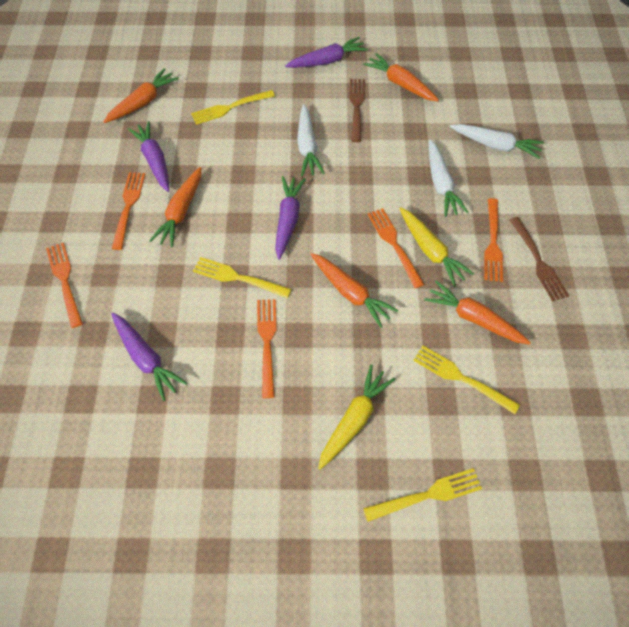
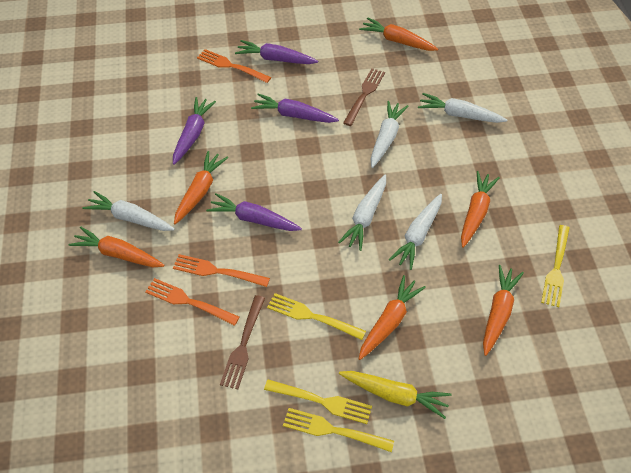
orange carrot: 5 -> 6
orange fork: 5 -> 3
white carrot: 3 -> 5
yellow carrot: 2 -> 1

